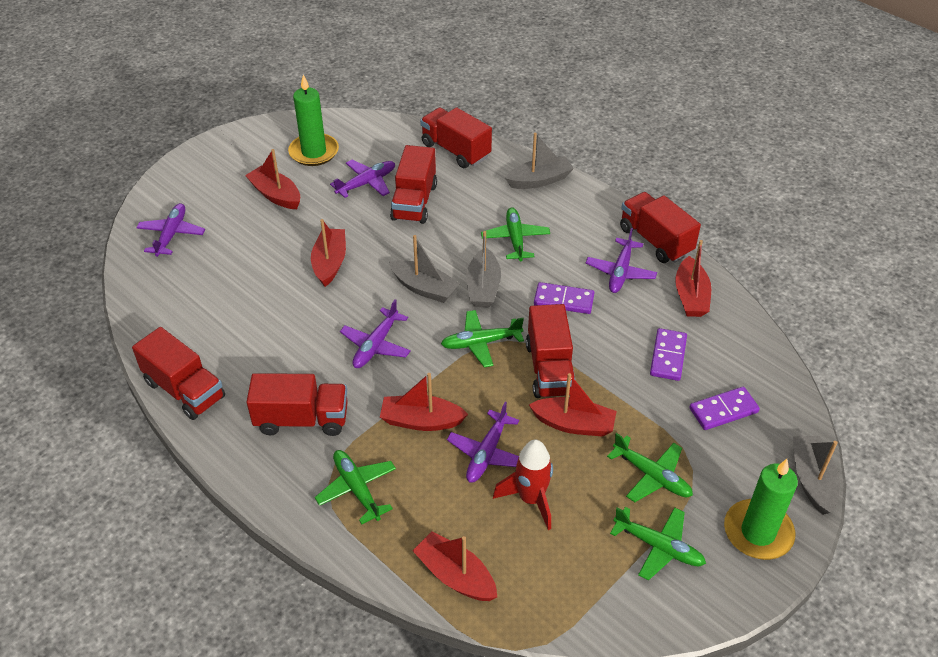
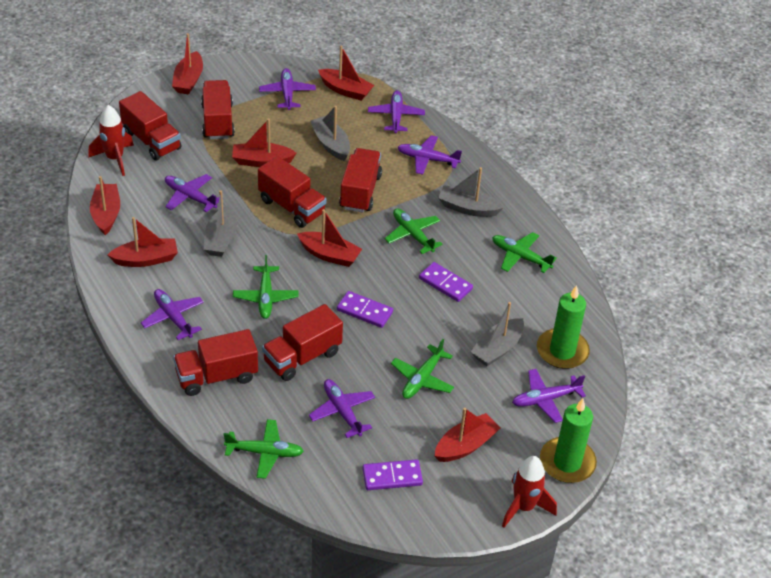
purple plane: 5 -> 7
red boat: 6 -> 7
red rocket: 1 -> 2

